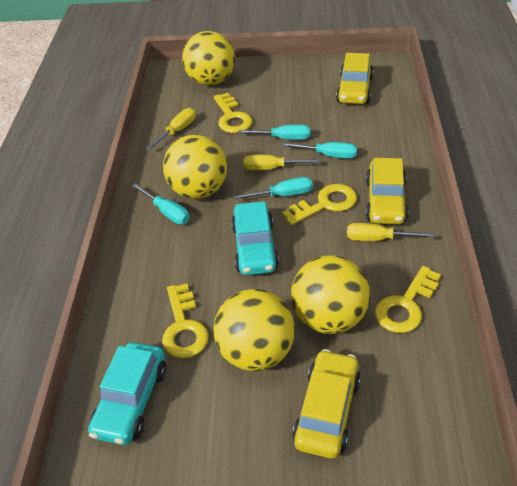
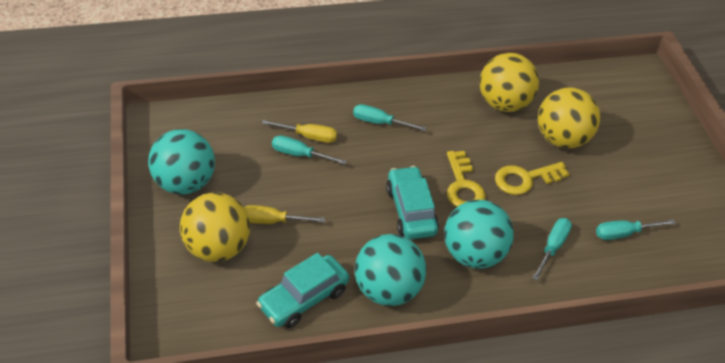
turquoise ball: 0 -> 3
yellow ball: 4 -> 3
yellow car: 3 -> 0
yellow key: 4 -> 2
yellow screwdriver: 3 -> 2

